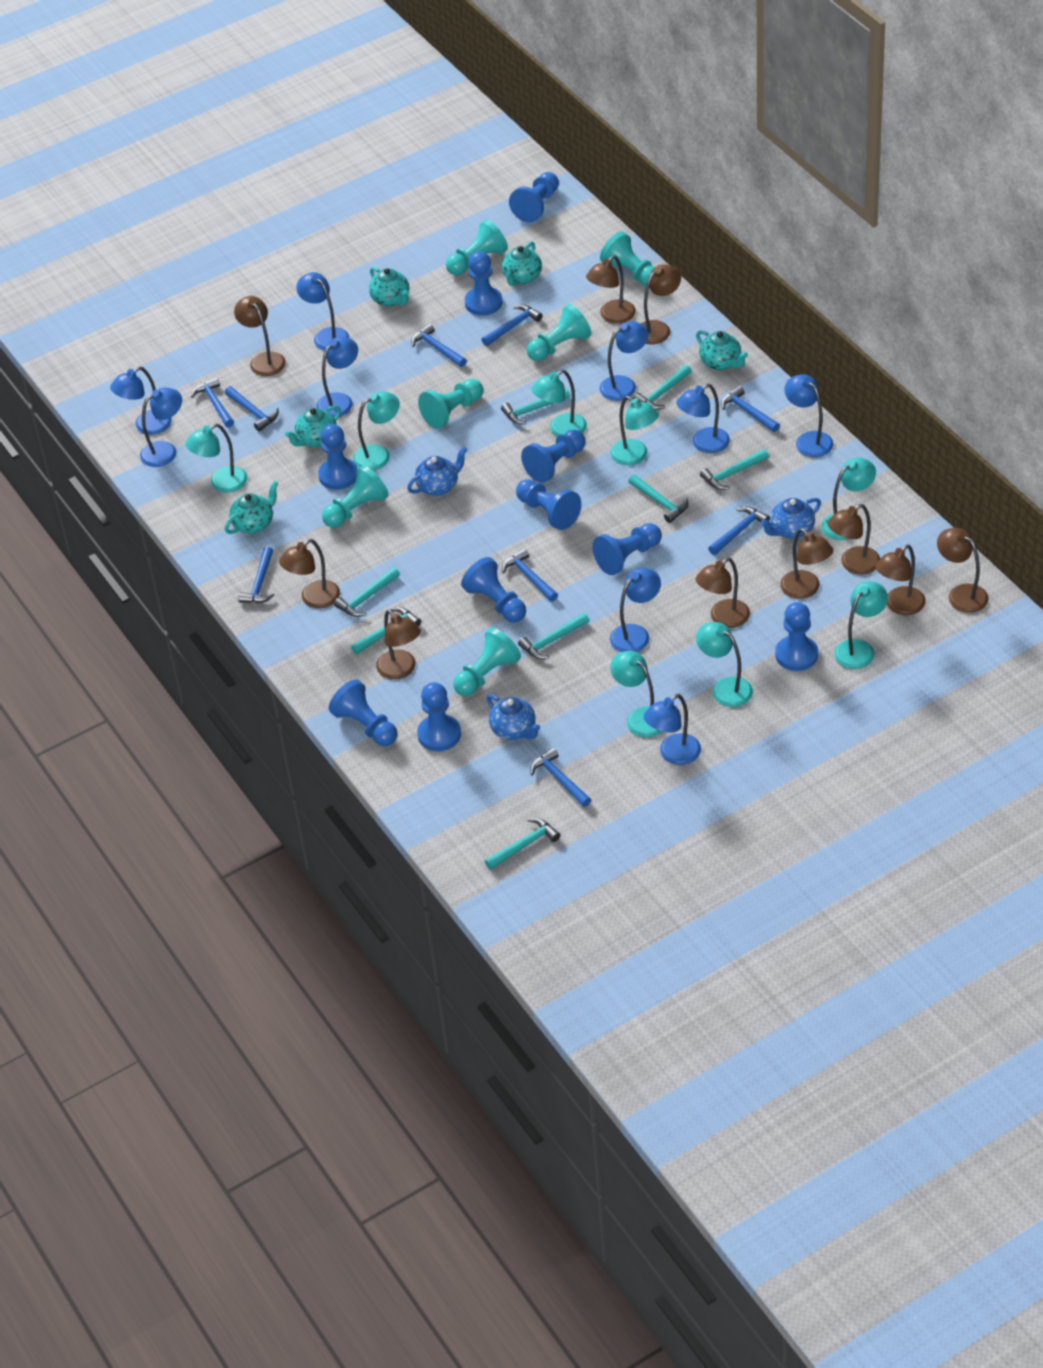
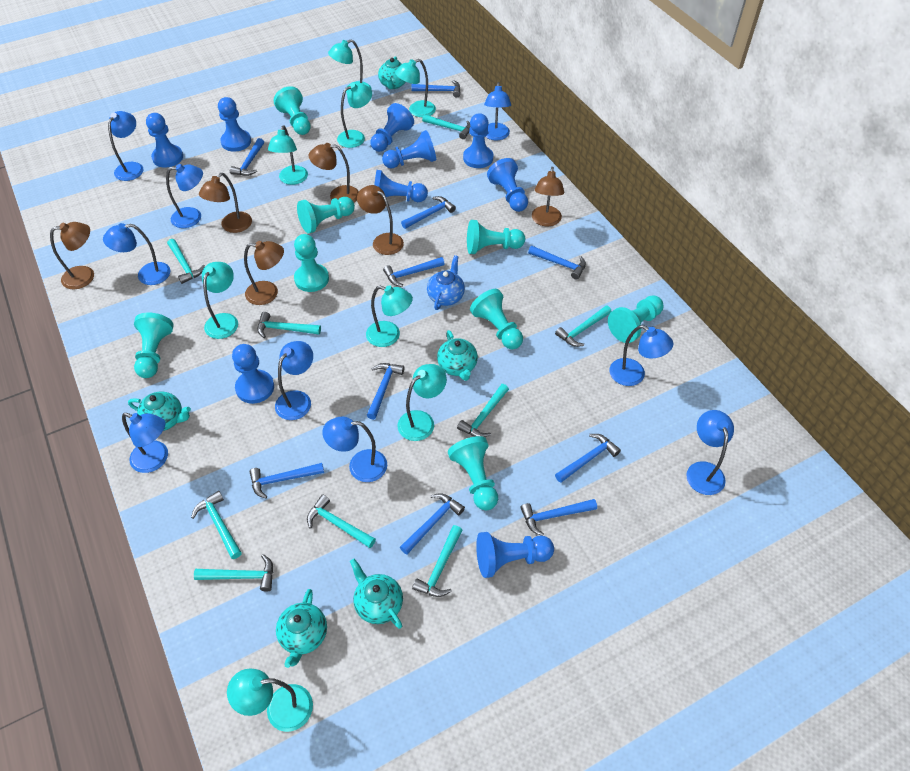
blue hammer: 9 -> 10
blue pawn: 10 -> 9
blue teapot: 3 -> 1
brown lamp: 10 -> 6
turquoise hammer: 8 -> 9
turquoise pawn: 6 -> 8

